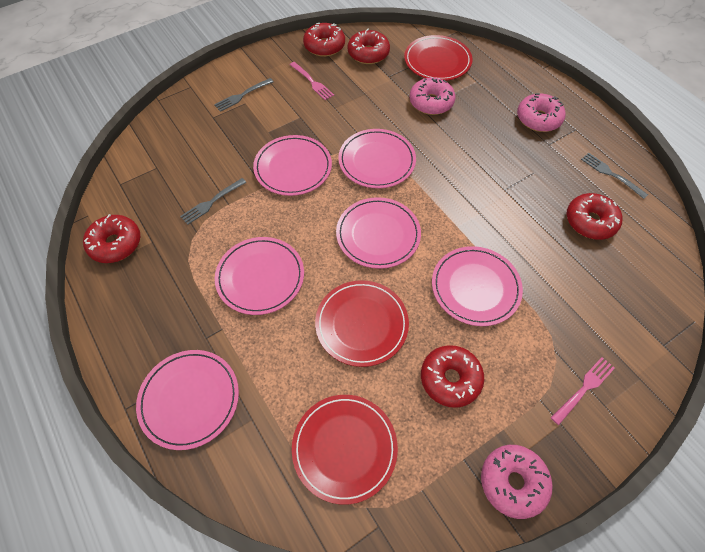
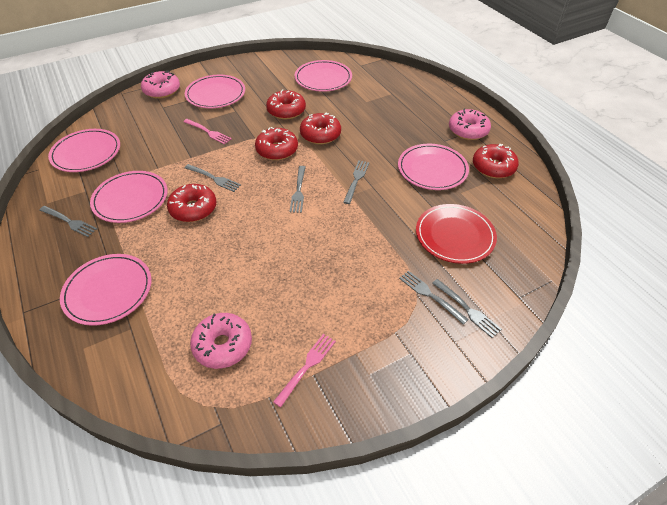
grey fork: 3 -> 6
red plate: 3 -> 1

